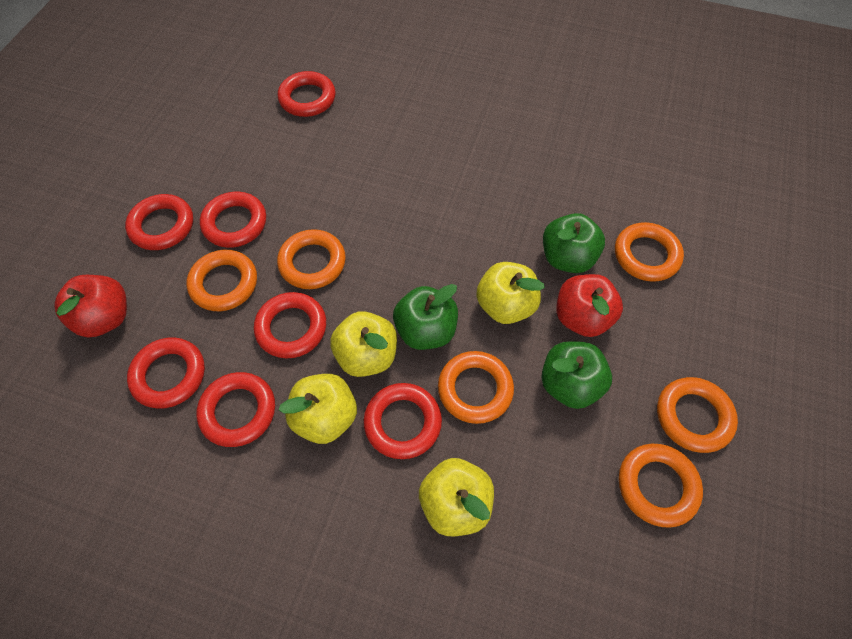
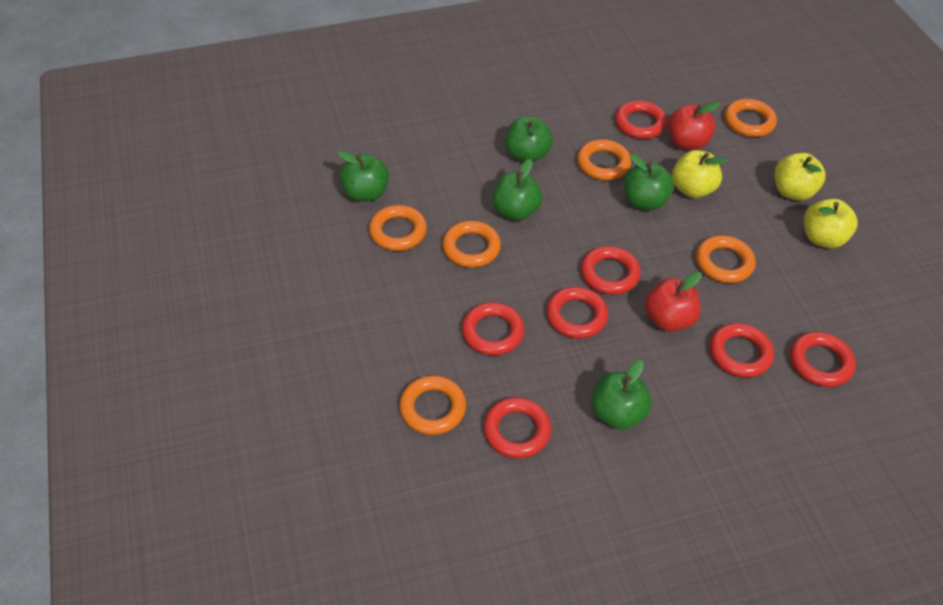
green apple: 3 -> 5
yellow apple: 4 -> 3

